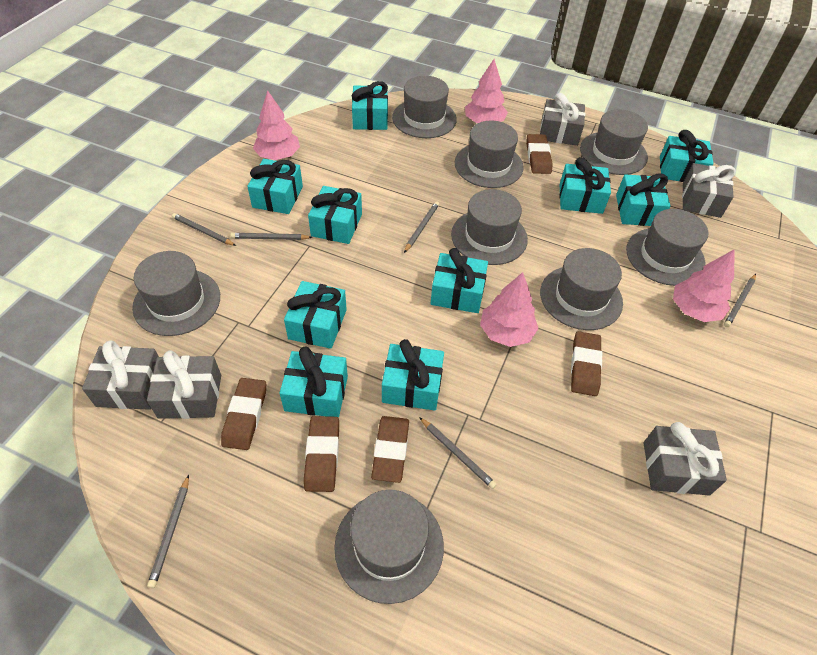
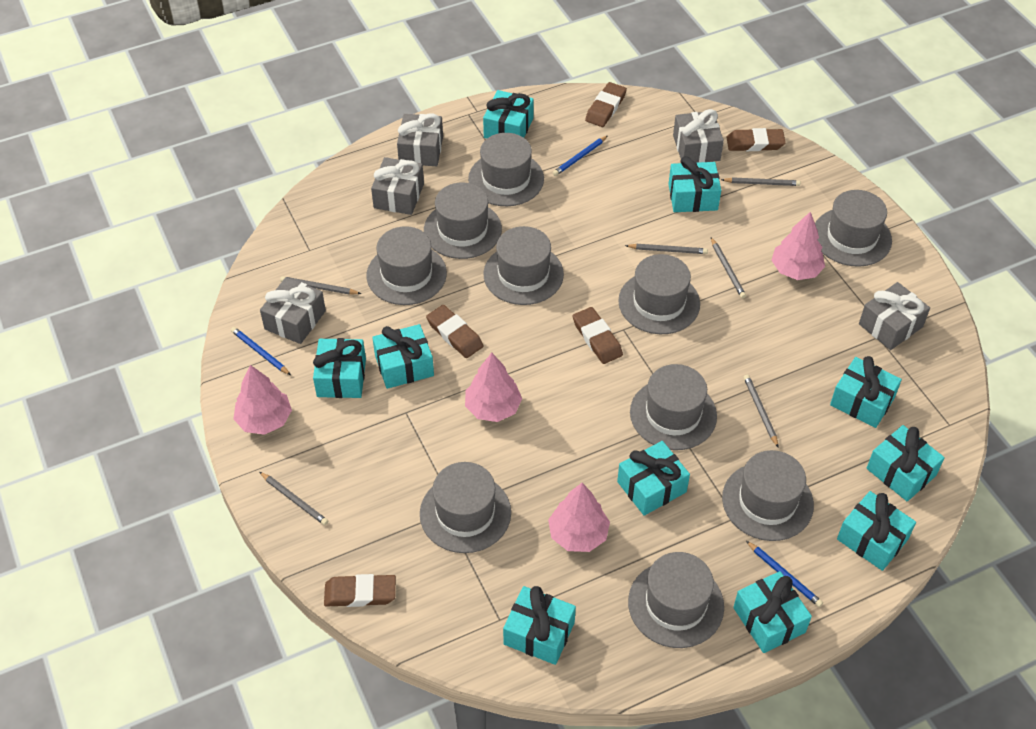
blue pencil: 0 -> 3
grey hat: 8 -> 10

